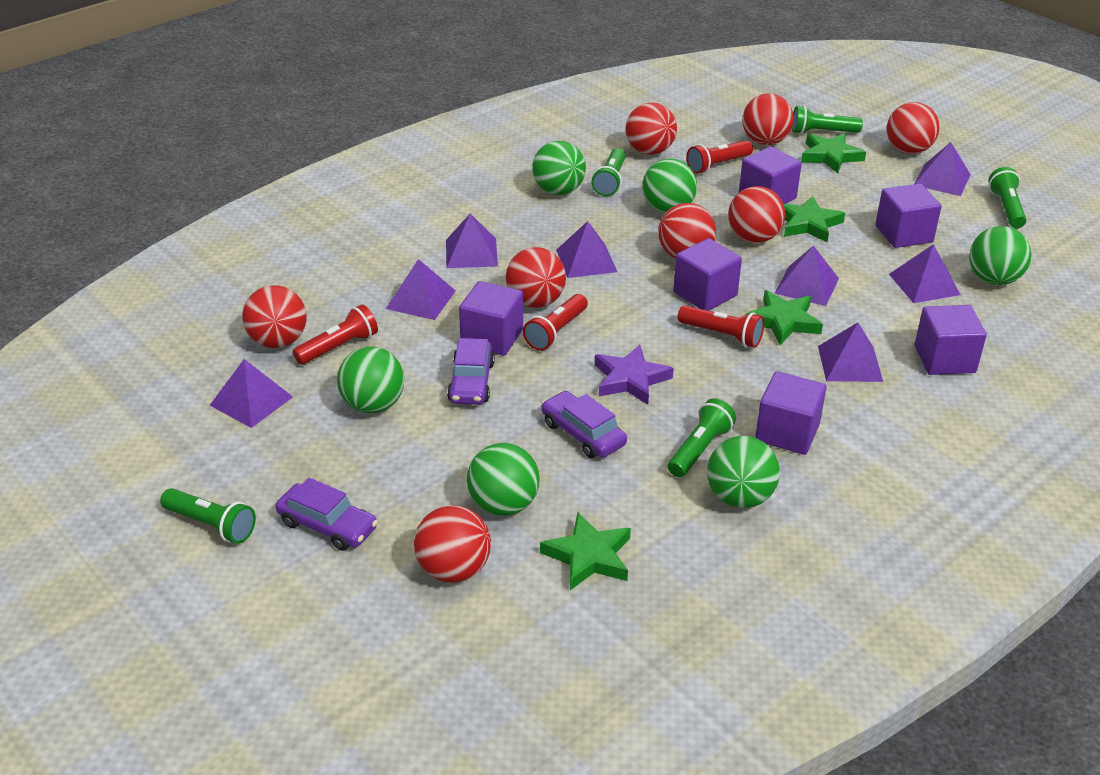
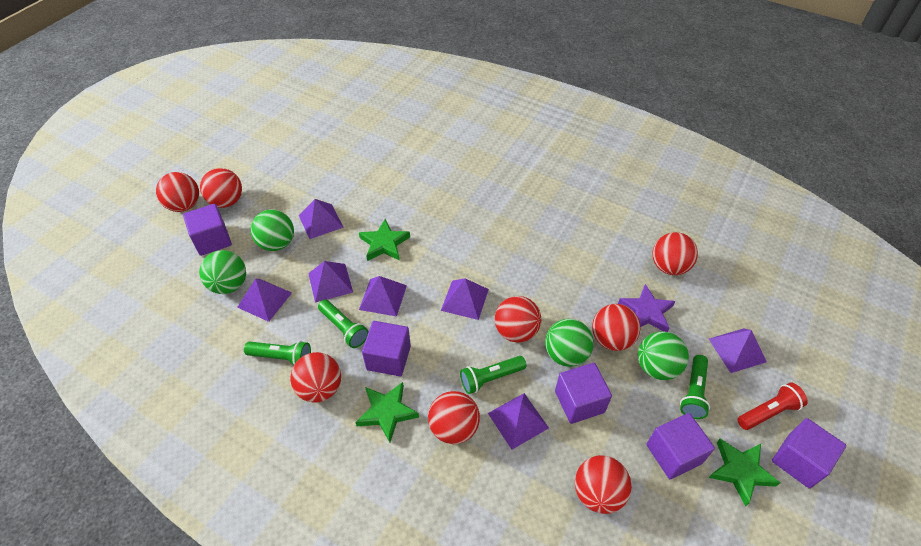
green ball: 6 -> 4
green flashlight: 5 -> 4
green star: 4 -> 3
purple car: 3 -> 0
purple cube: 6 -> 5
purple pyramid: 8 -> 7
red flashlight: 4 -> 1

